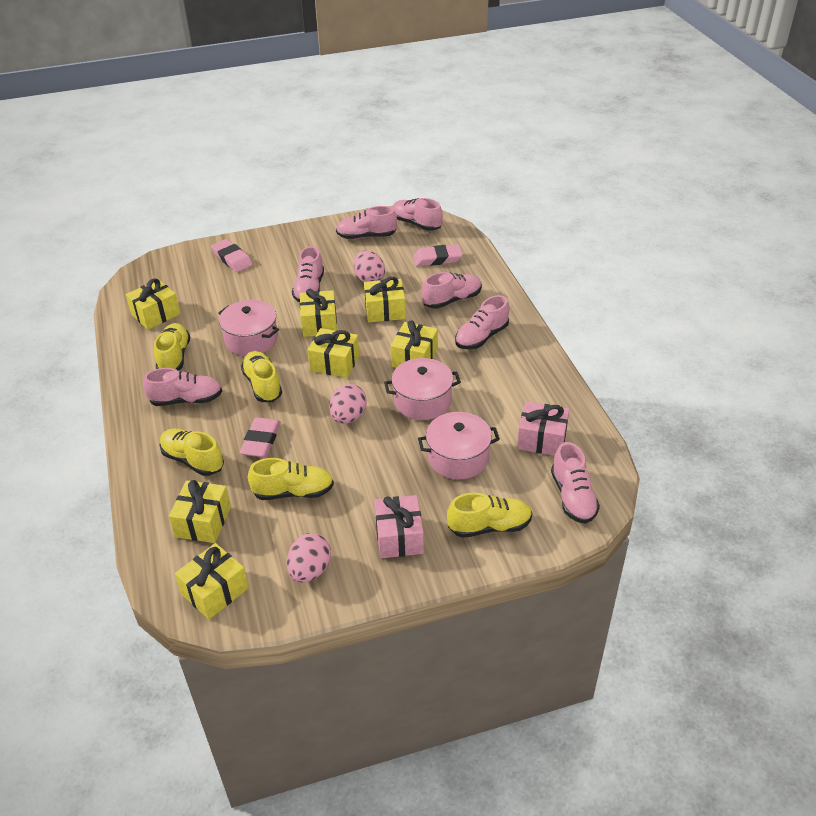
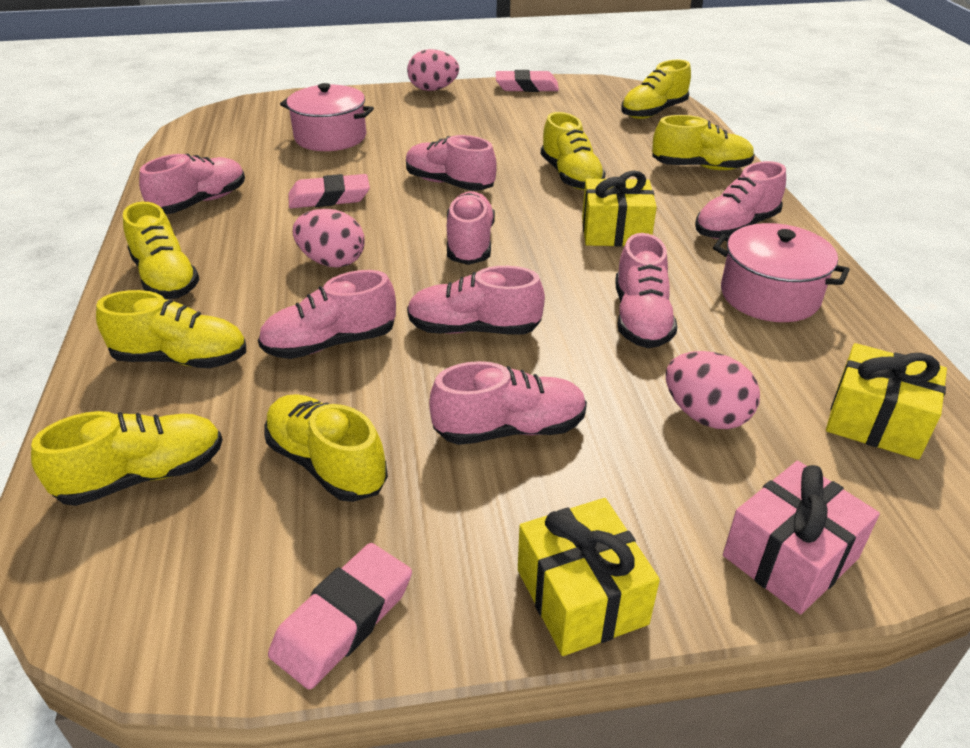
pink gift: 2 -> 1
pink pot: 3 -> 2
pink shoe: 7 -> 8
yellow gift: 7 -> 3
yellow shoe: 5 -> 7

